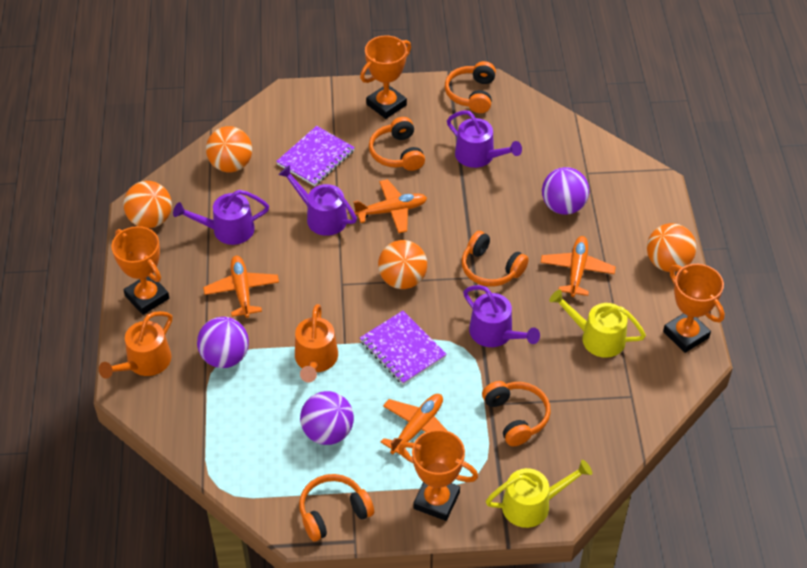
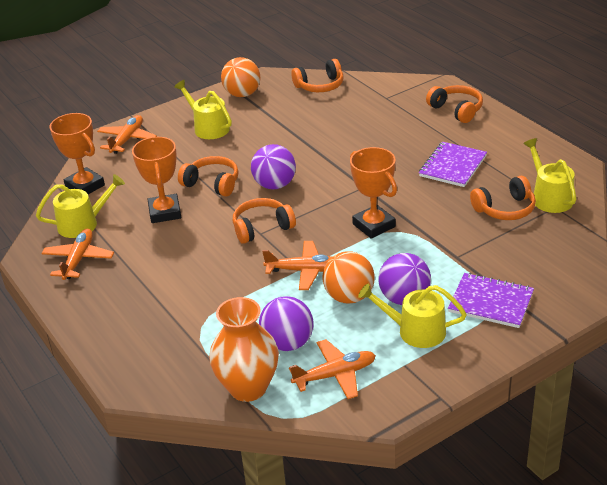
orange ball: 4 -> 2
orange trophy: 4 -> 3
orange vase: 0 -> 1
orange watering can: 2 -> 0
purple watering can: 4 -> 0
yellow watering can: 2 -> 4

